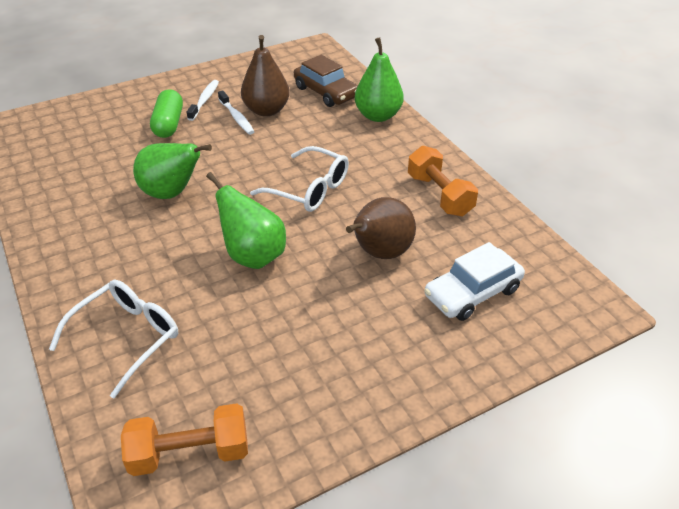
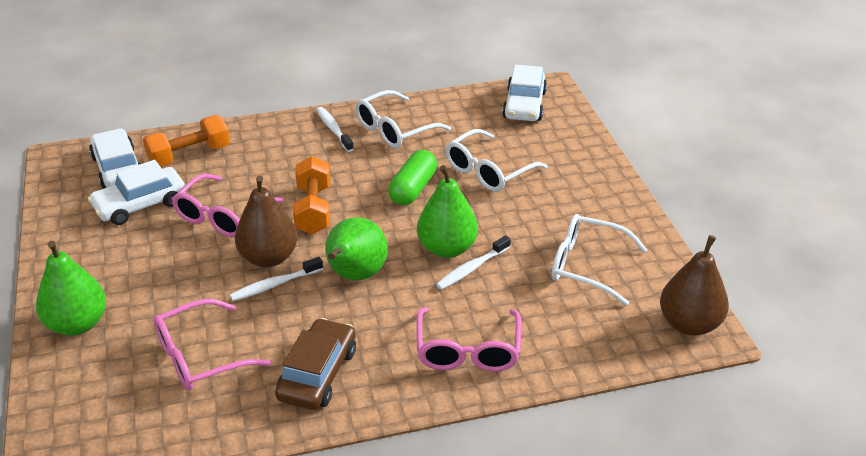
pink glasses: 0 -> 3
white car: 1 -> 3
white glasses: 2 -> 3
white toothbrush: 2 -> 3

